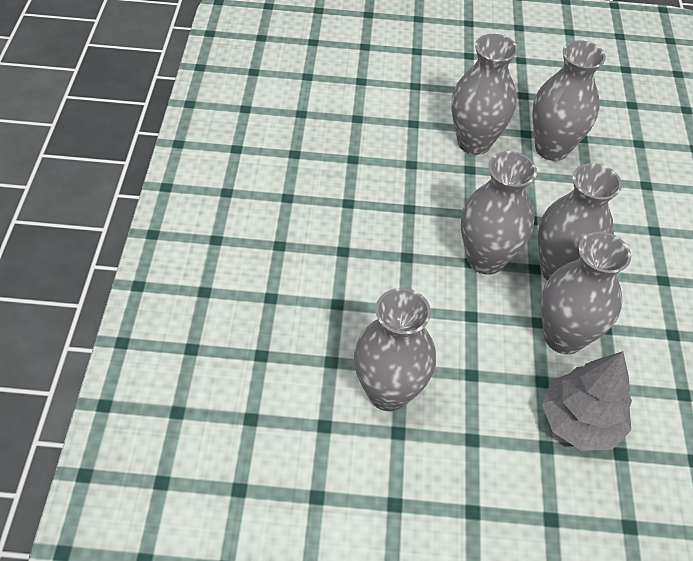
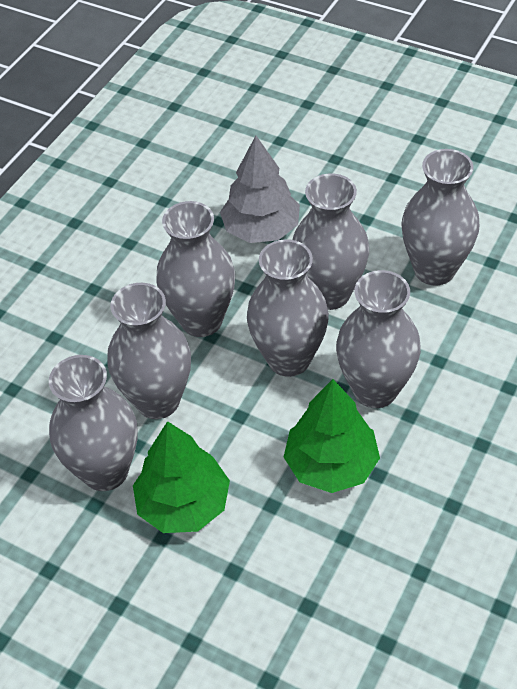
green tree: 0 -> 2
grey vase: 6 -> 7

